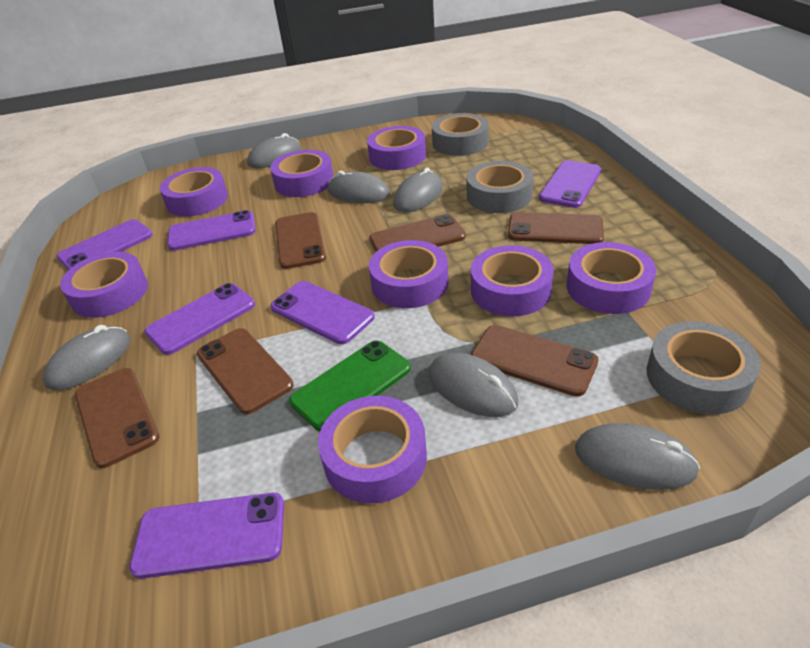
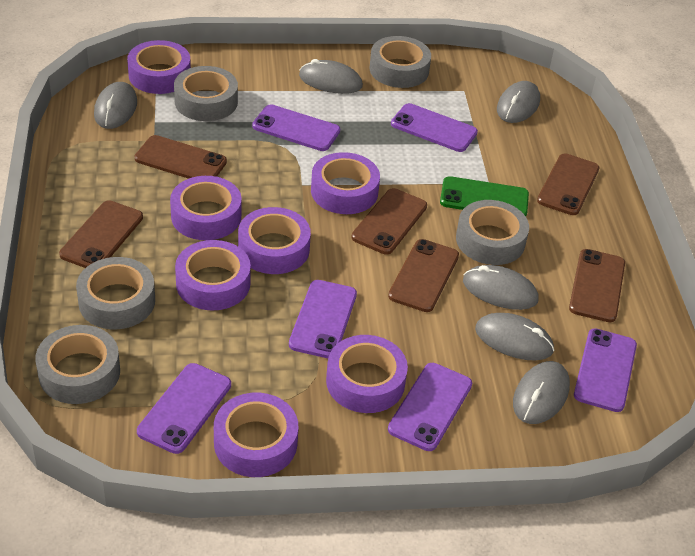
grey tape: 3 -> 5
purple tape: 8 -> 7

